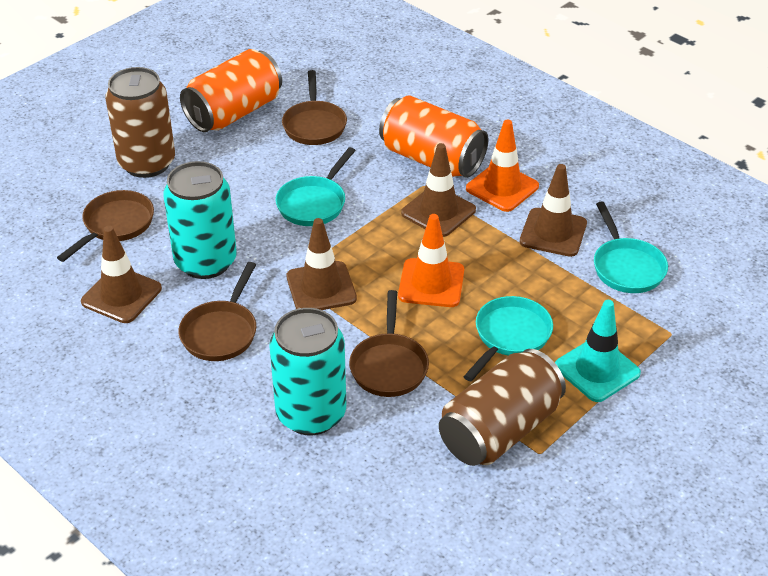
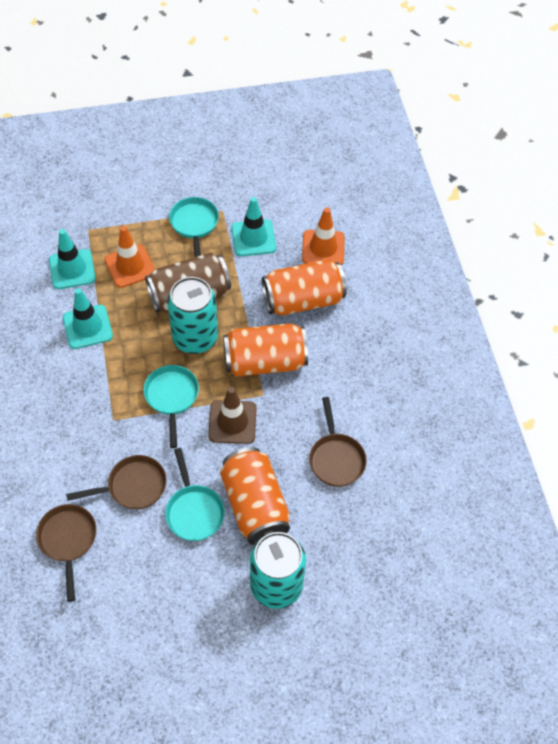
brown can: 2 -> 1
brown pan: 4 -> 3
brown traffic cone: 4 -> 1
orange can: 2 -> 3
turquoise traffic cone: 1 -> 3

